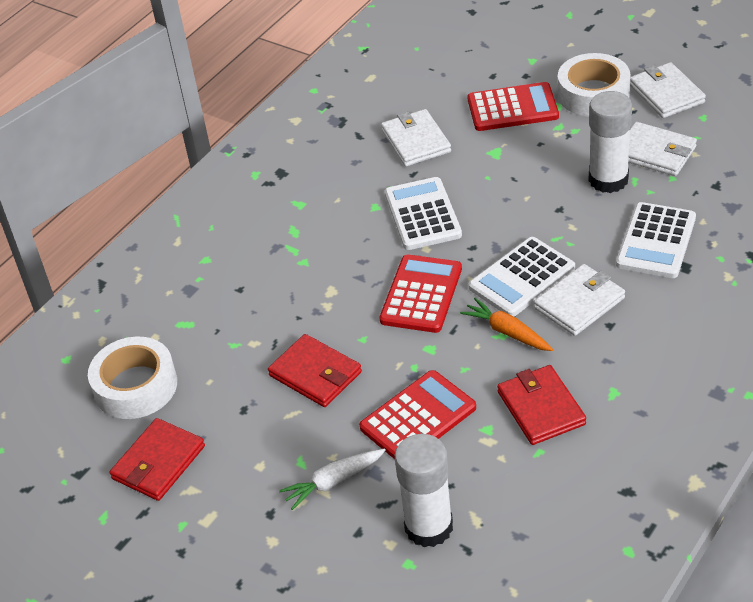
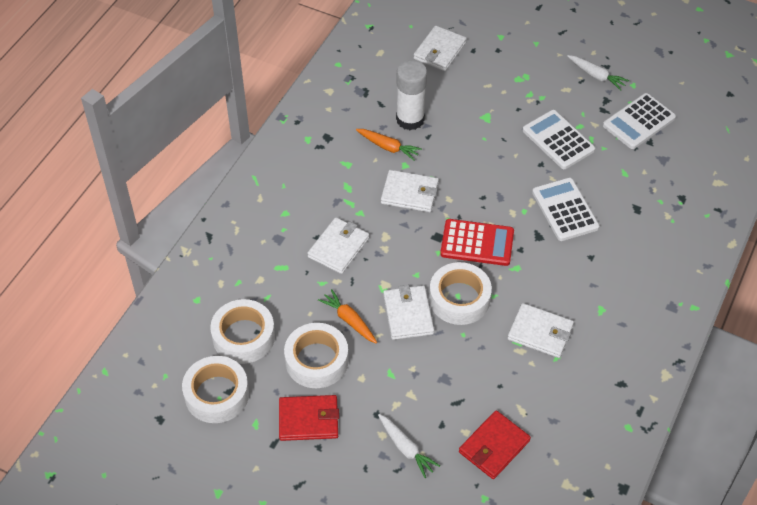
orange carrot: 1 -> 2
red calculator: 3 -> 1
red wallet: 3 -> 2
white carrot: 1 -> 2
white glue stick: 2 -> 1
white tape: 2 -> 4
white wallet: 4 -> 5

